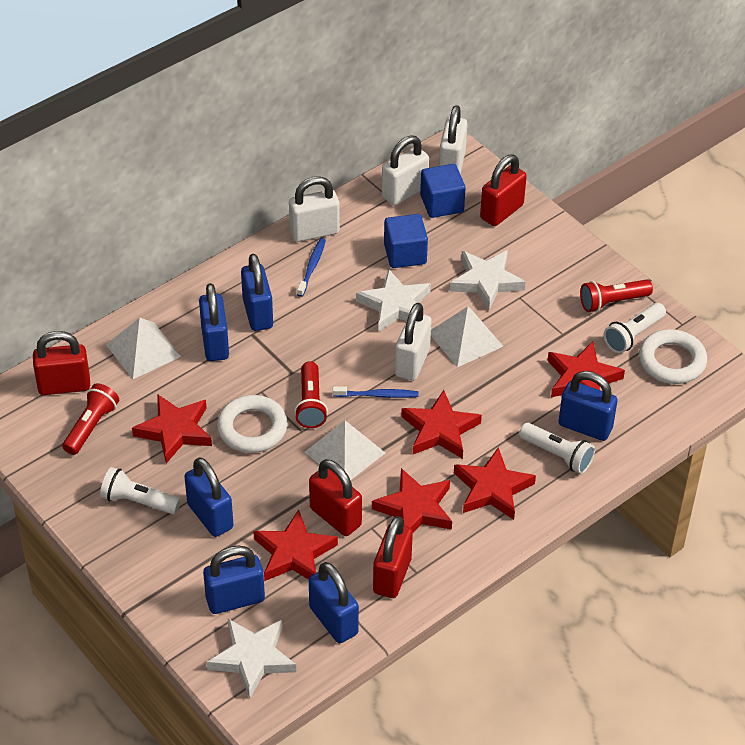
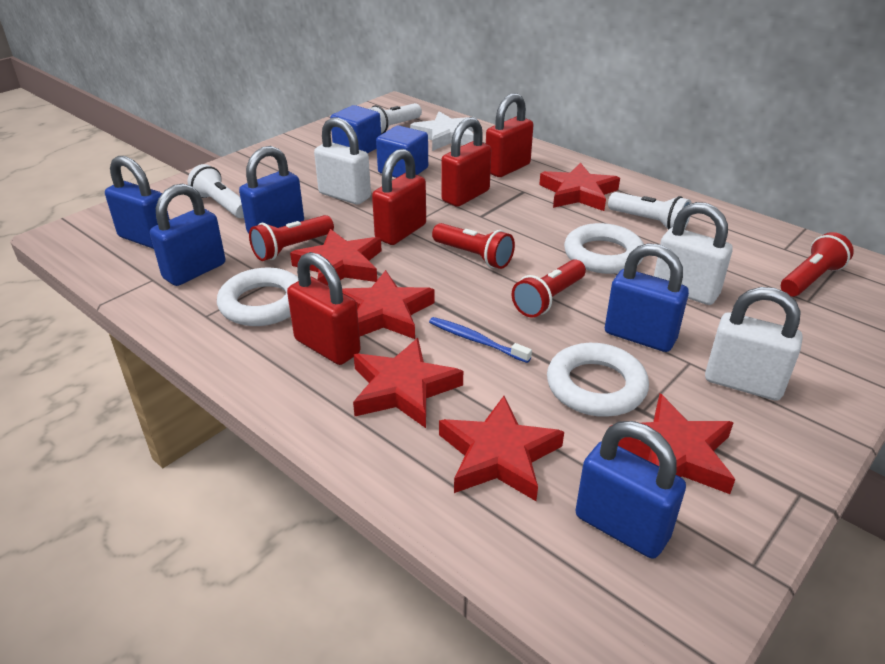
blue padlock: 6 -> 5
blue toothbrush: 2 -> 1
red flashlight: 3 -> 4
white padlock: 4 -> 3
white pyramid: 3 -> 0
white ring: 2 -> 3
white star: 3 -> 1

